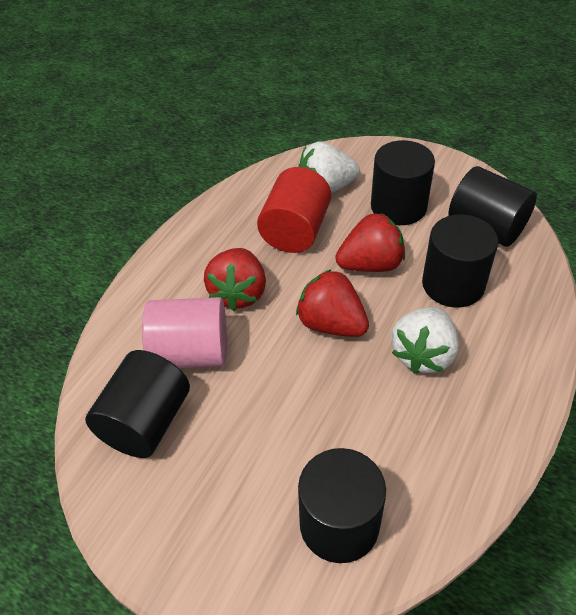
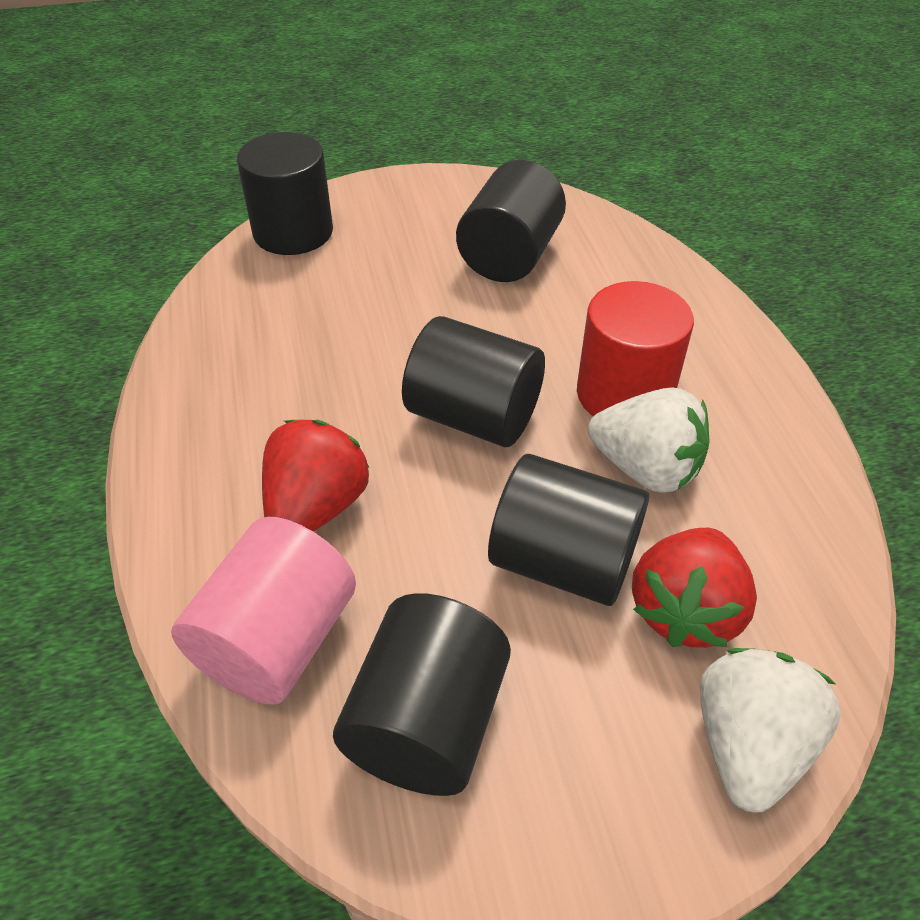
red strawberry: 3 -> 2

